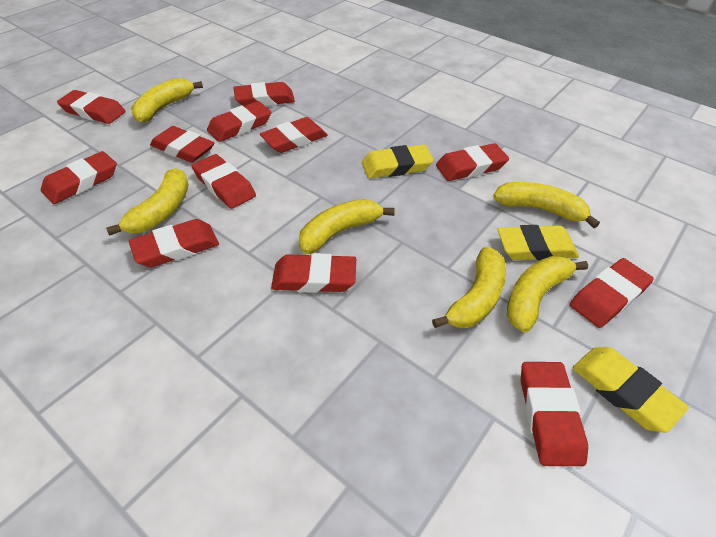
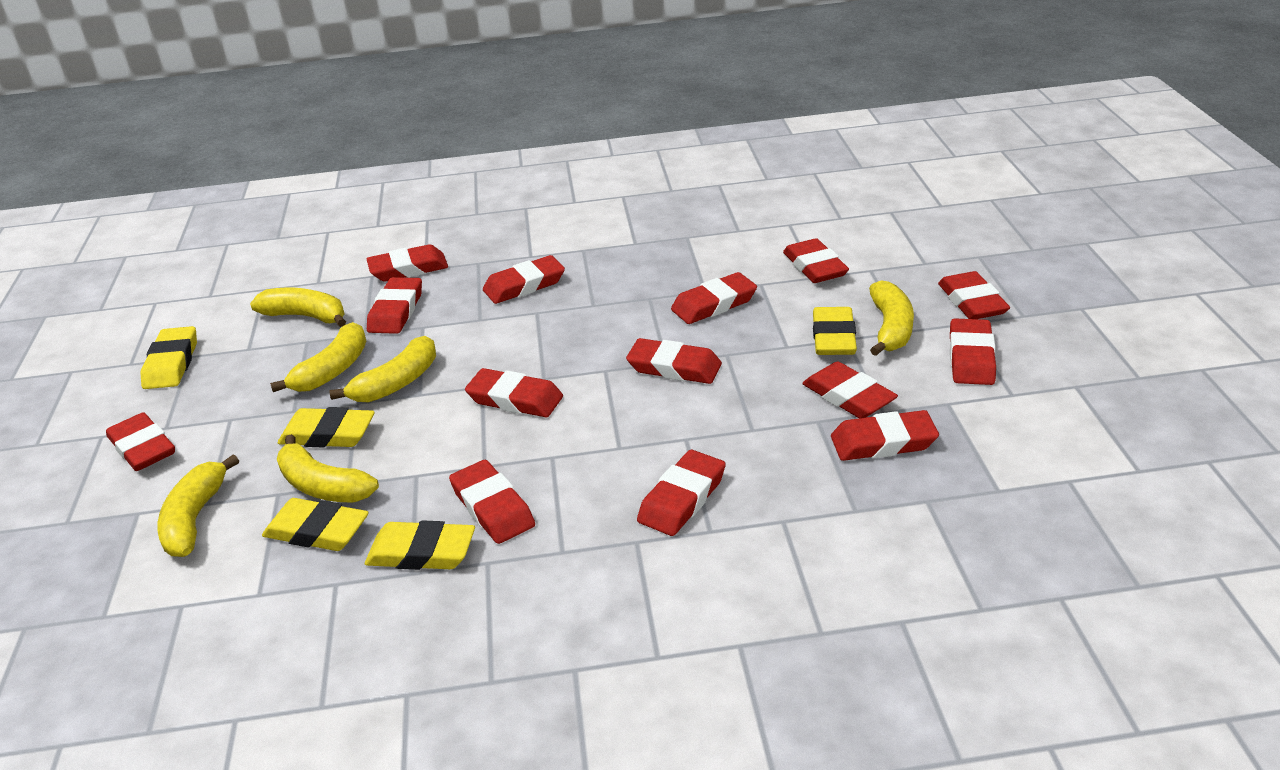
red eraser: 12 -> 14
yellow eraser: 3 -> 5

